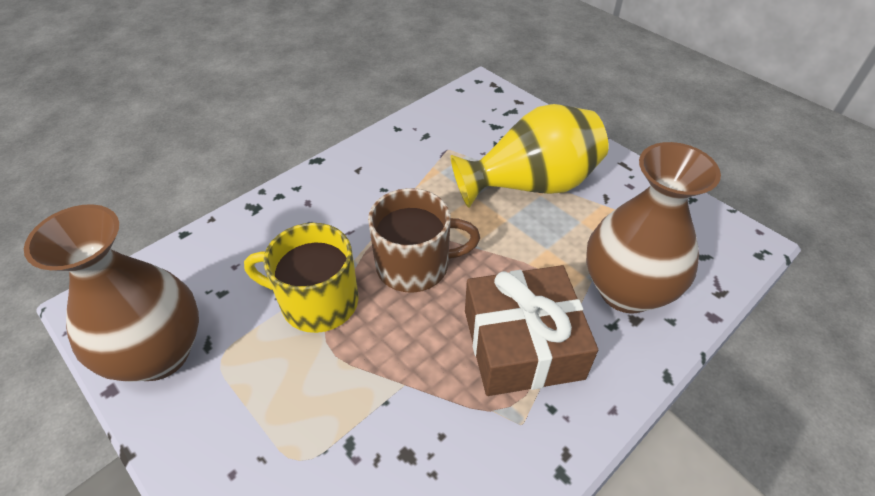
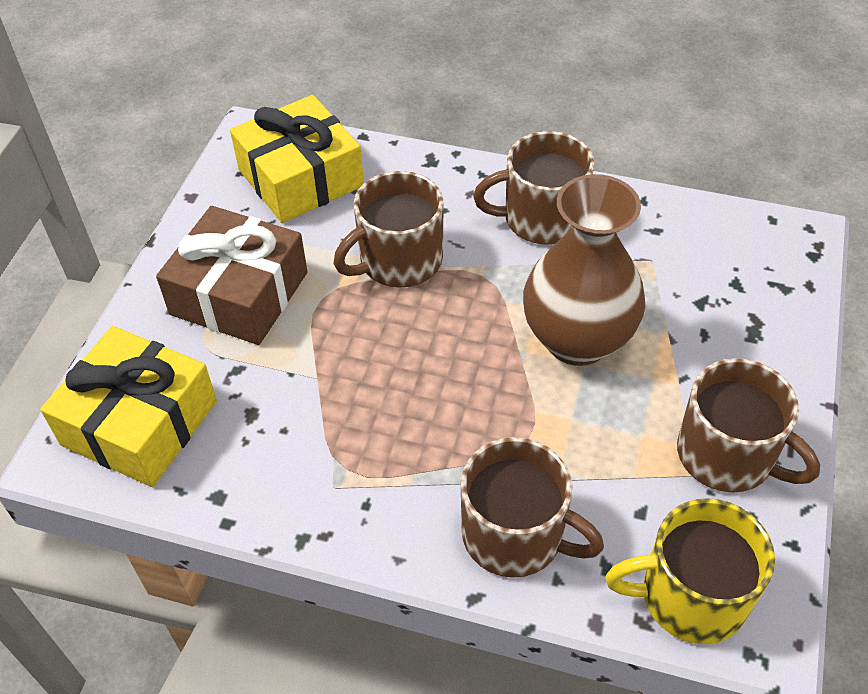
brown mug: 1 -> 4
brown vase: 2 -> 1
yellow gift: 0 -> 2
yellow vase: 1 -> 0

